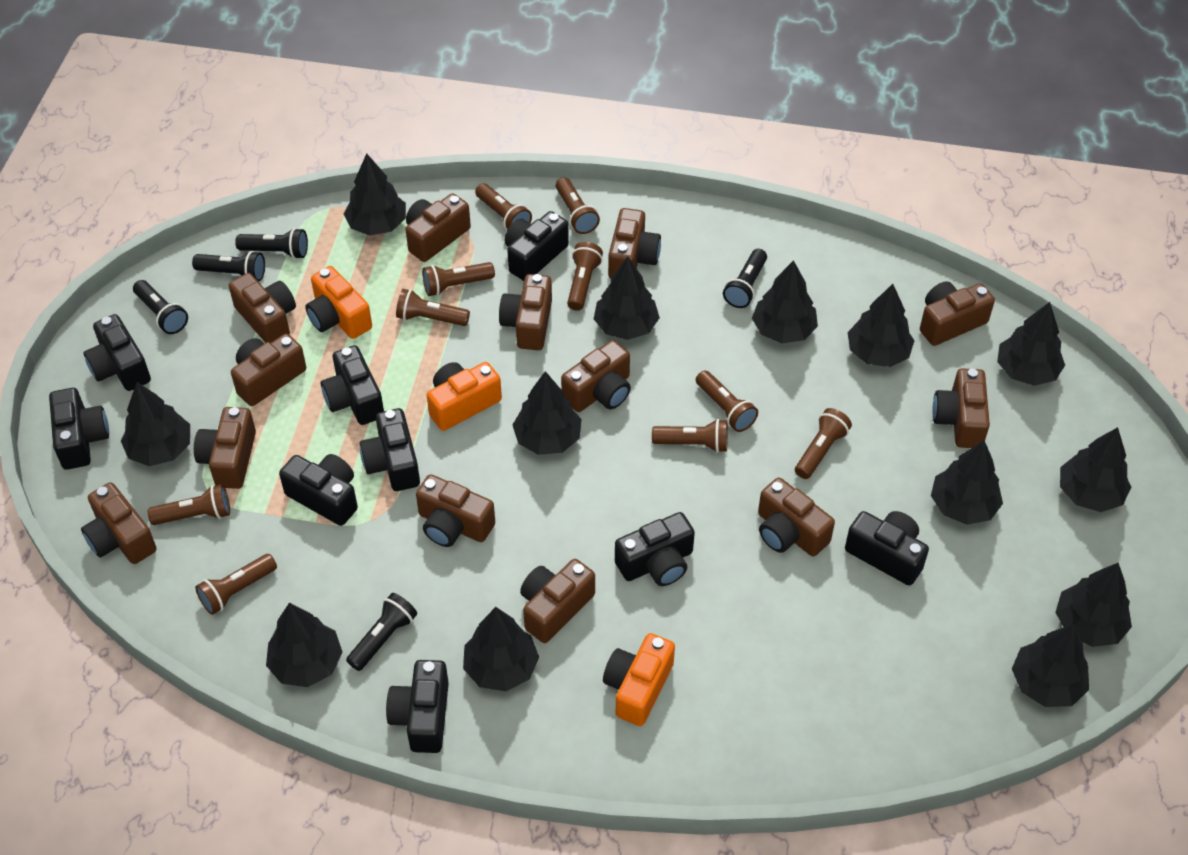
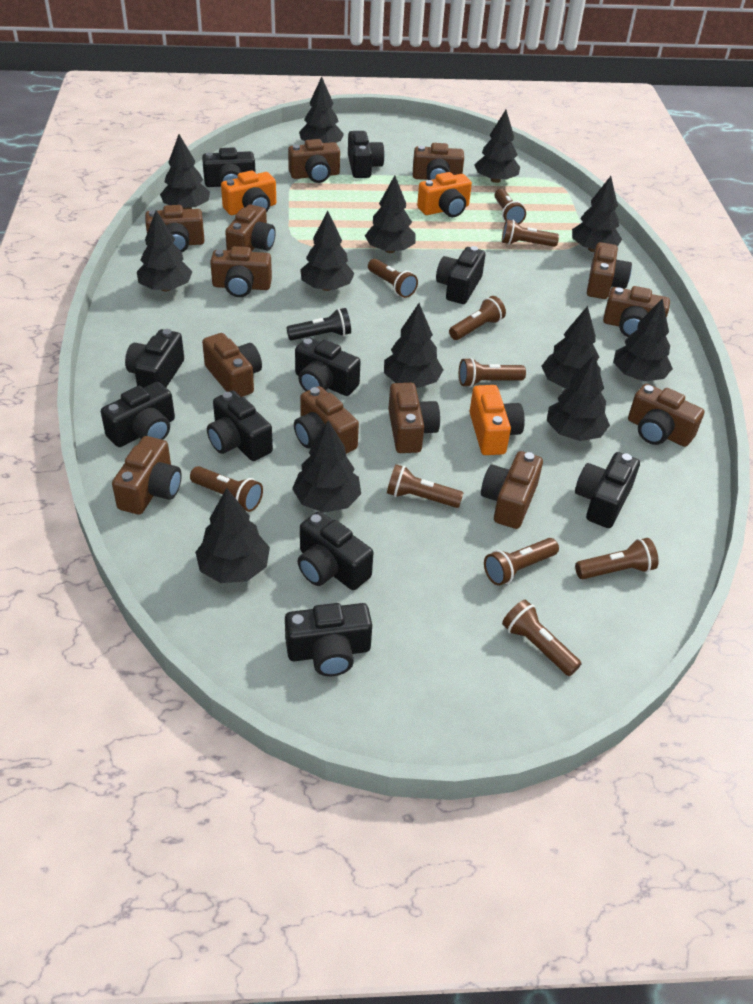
black camera: 9 -> 10
black flashlight: 5 -> 1

